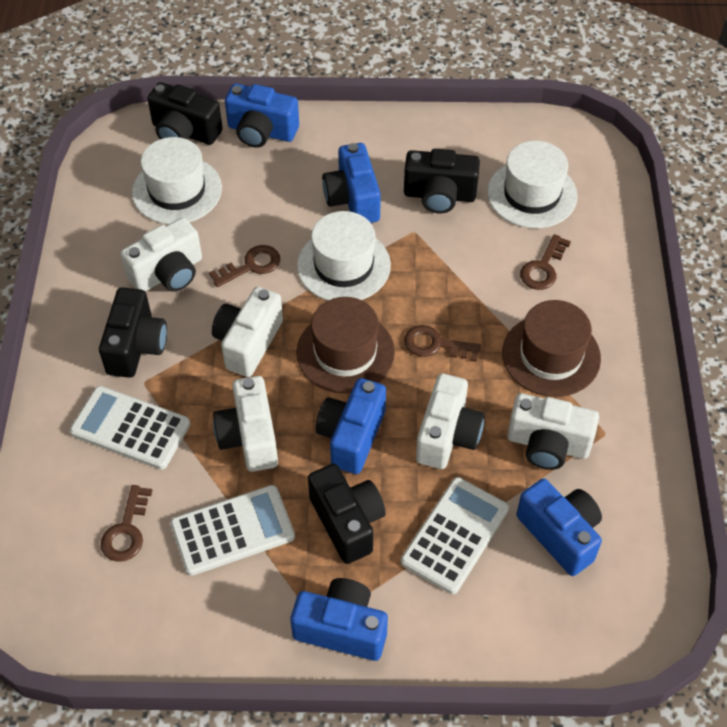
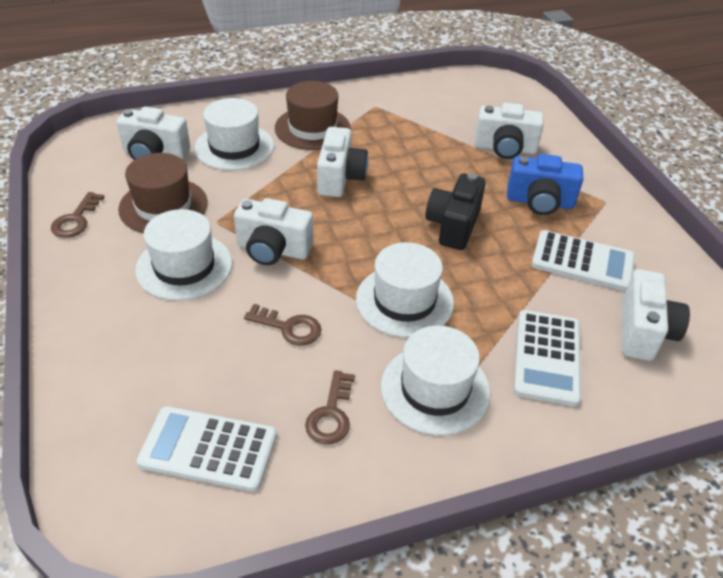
black camera: 4 -> 1
blue camera: 5 -> 1
brown key: 4 -> 3
white hat: 3 -> 4

